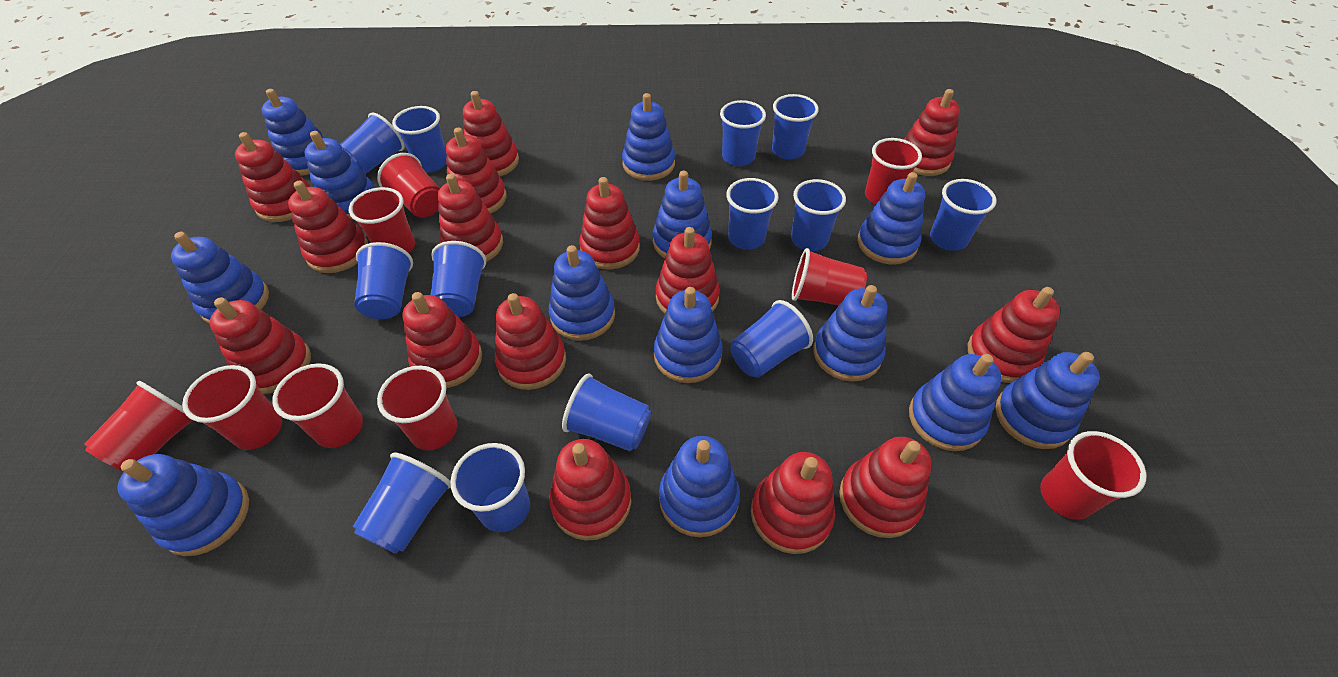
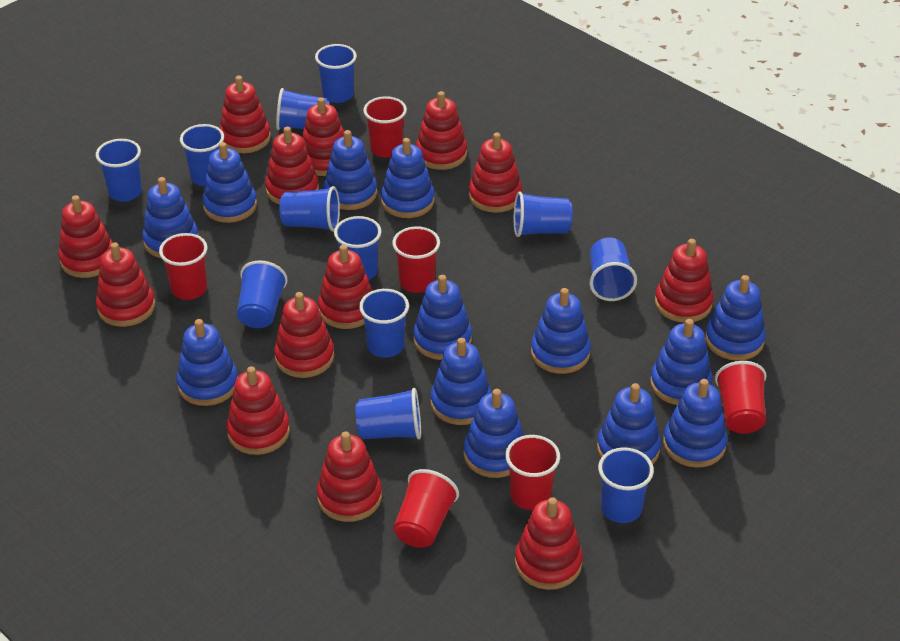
blue cup: 13 -> 12
red cup: 9 -> 6
red stacking toy: 15 -> 13

